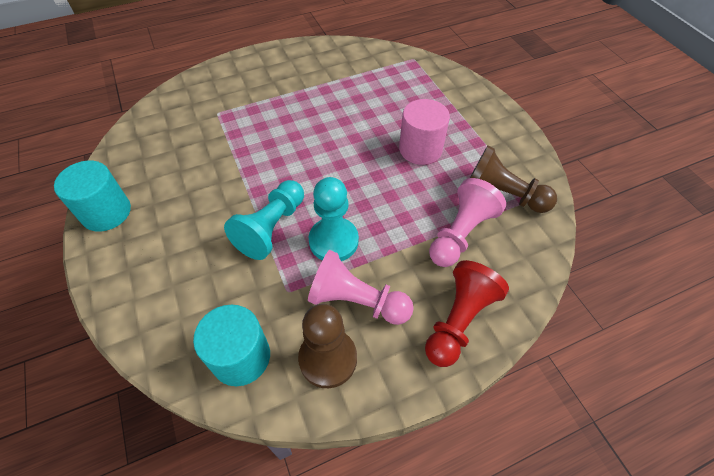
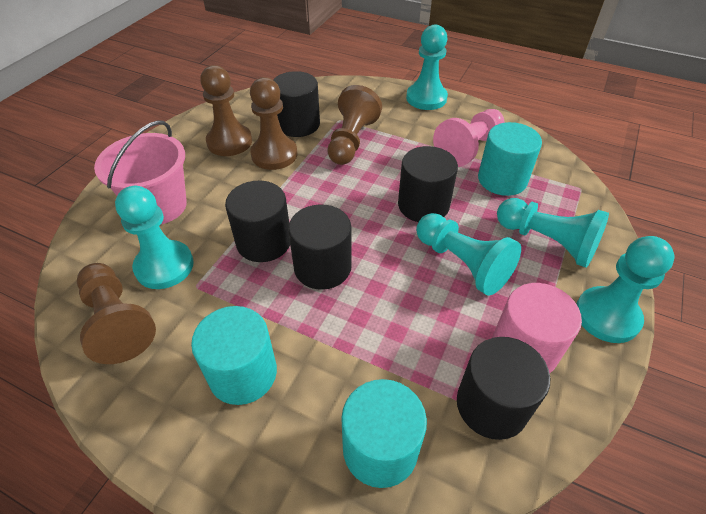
black cylinder: 0 -> 5
brown pawn: 2 -> 4
pink bucket: 0 -> 1
pink pawn: 2 -> 1
red pawn: 1 -> 0
turquoise cylinder: 2 -> 3
turquoise pawn: 2 -> 5

